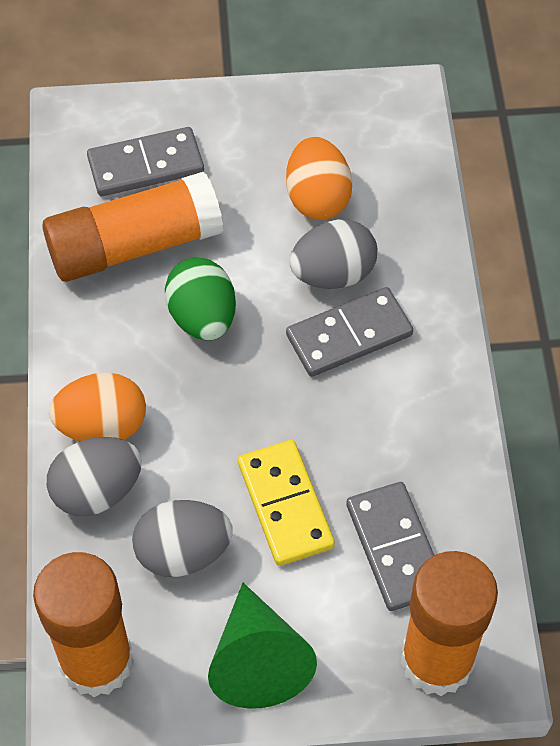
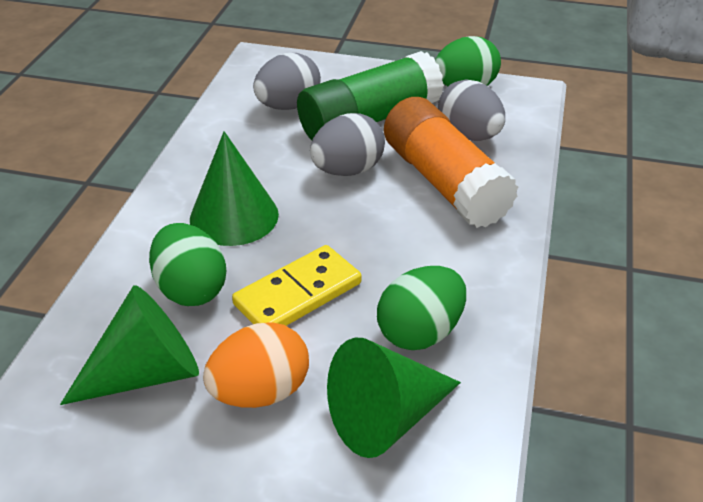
green cone: 1 -> 3
green egg: 1 -> 3
green glue stick: 0 -> 1
grey domino: 3 -> 0
orange egg: 2 -> 1
orange glue stick: 3 -> 1

